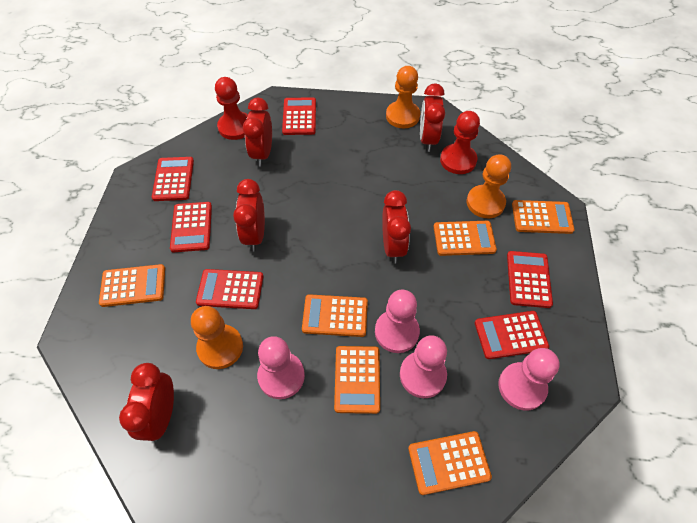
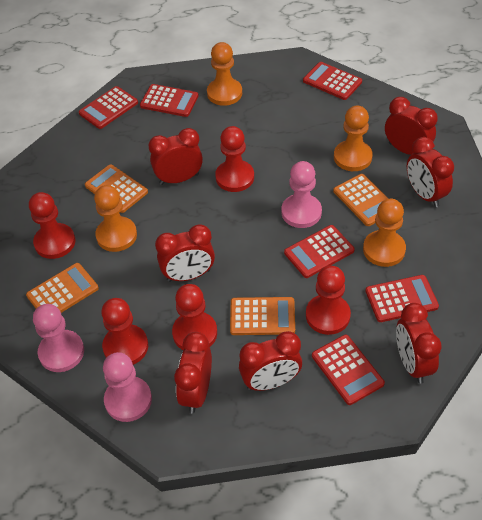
orange calculator: 6 -> 4
orange pawn: 3 -> 4
pink pawn: 4 -> 3
red clock: 5 -> 7
red pawn: 2 -> 5

